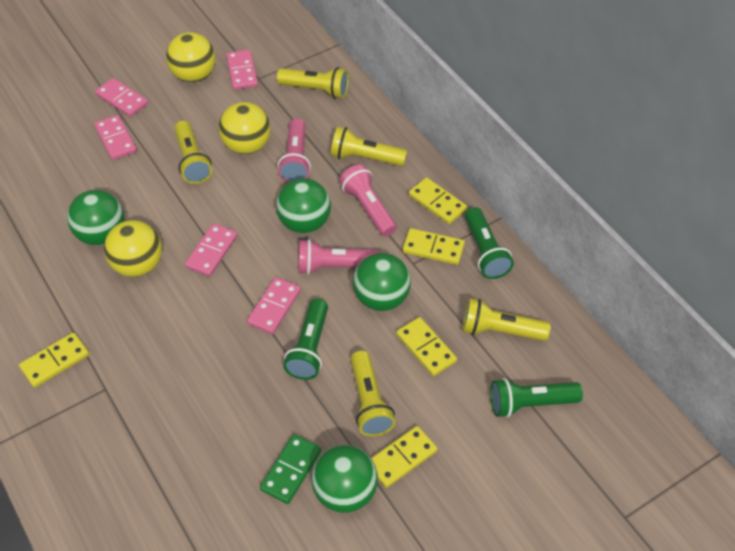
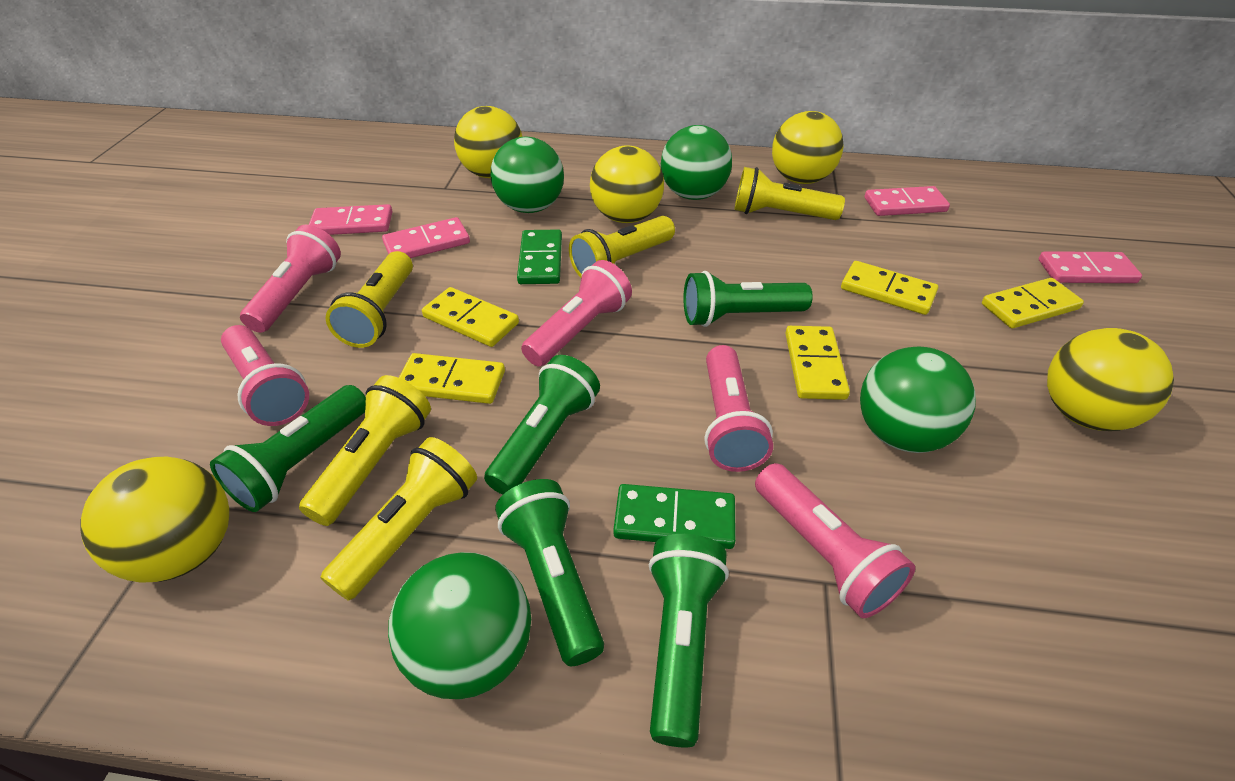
green domino: 1 -> 2
green flashlight: 3 -> 5
pink domino: 5 -> 4
pink flashlight: 3 -> 5
yellow ball: 3 -> 5

